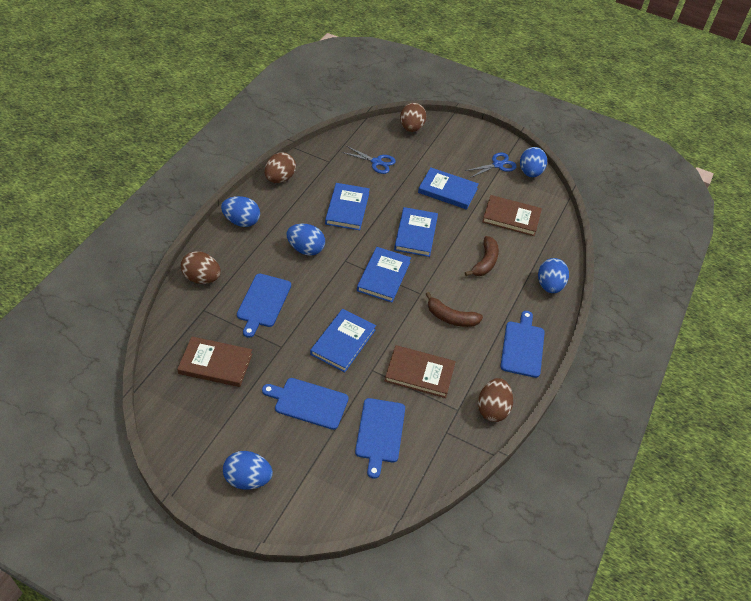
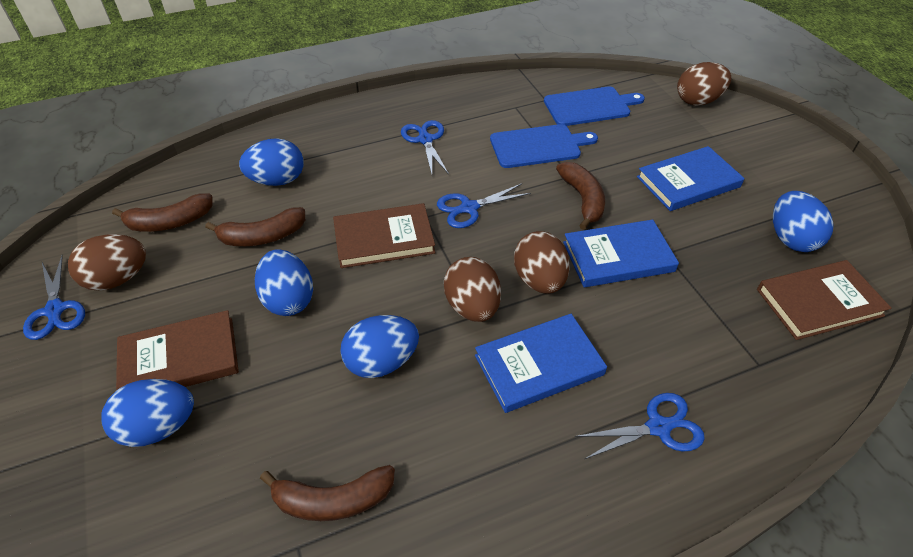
blue book: 5 -> 3
blue cutting board: 4 -> 2
blue scissors: 2 -> 4
brown banana: 2 -> 4

